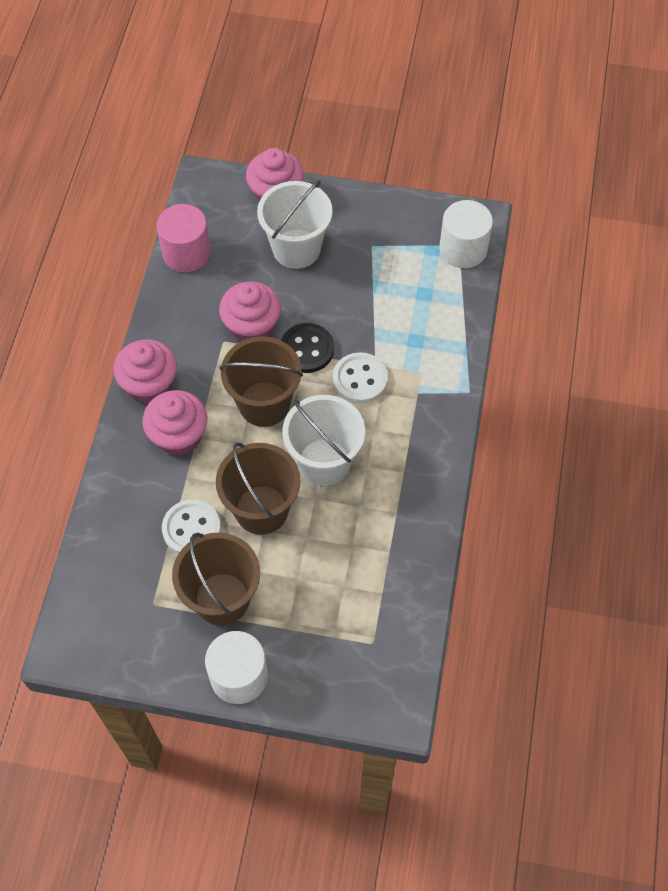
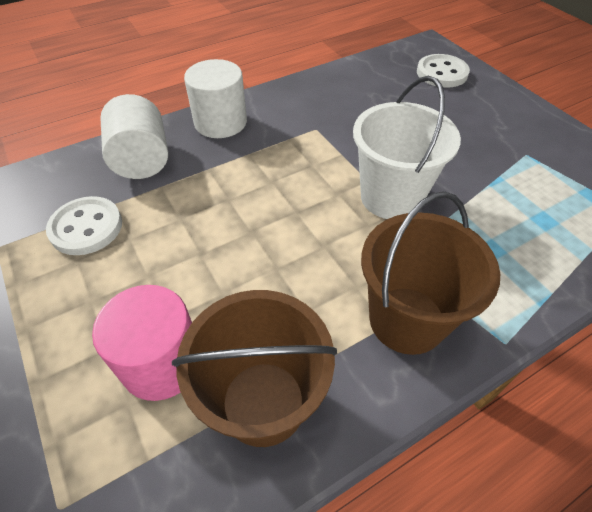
black button: 1 -> 0
brown bucket: 3 -> 2
pink cupcake: 4 -> 0
white bucket: 2 -> 1

